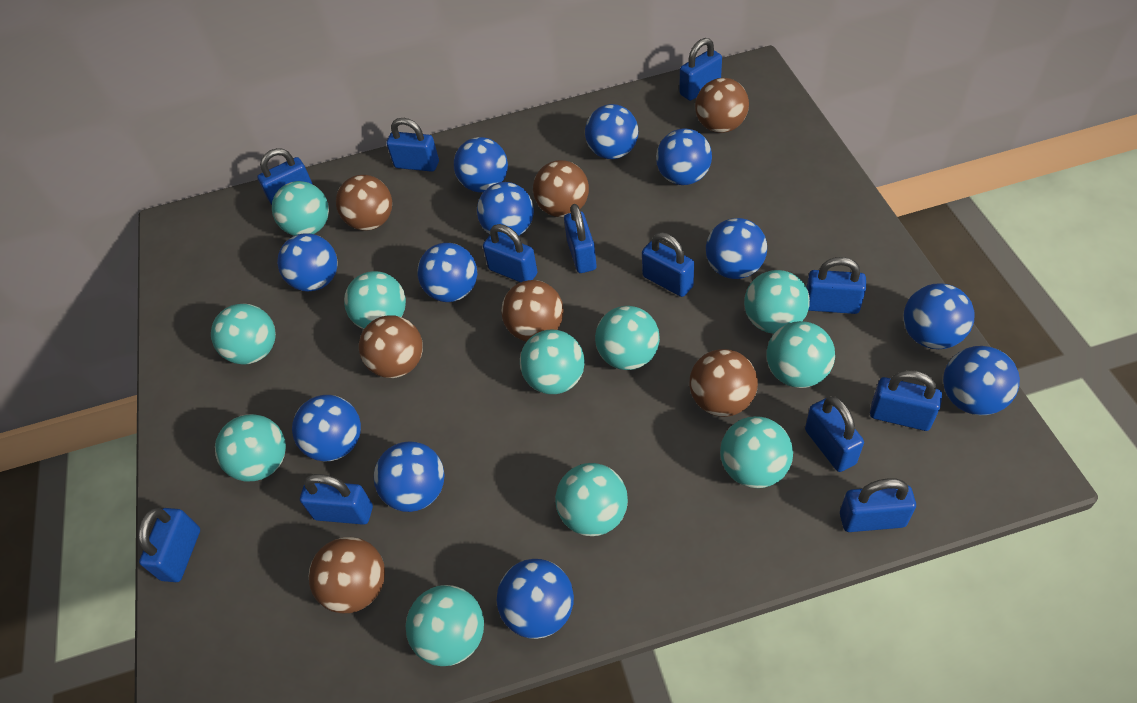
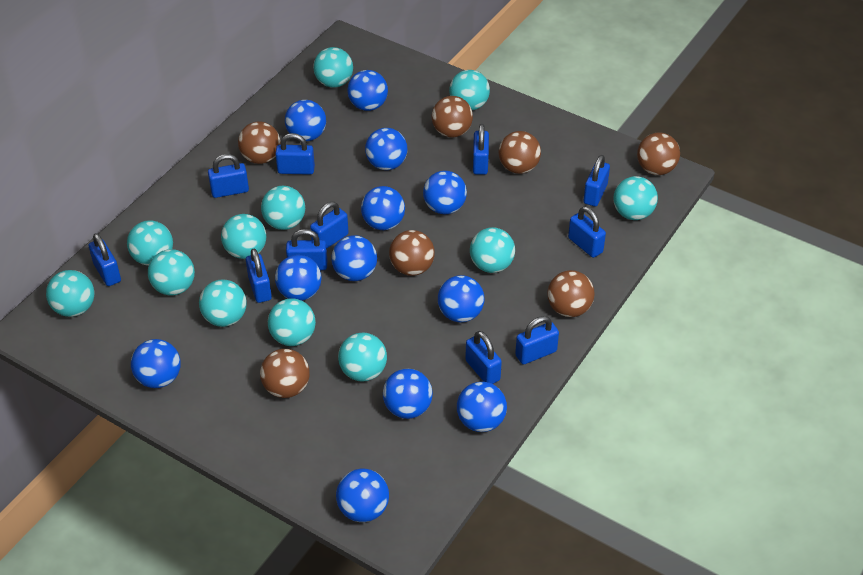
blue padlock: 12 -> 11
turquoise ball: 11 -> 12

